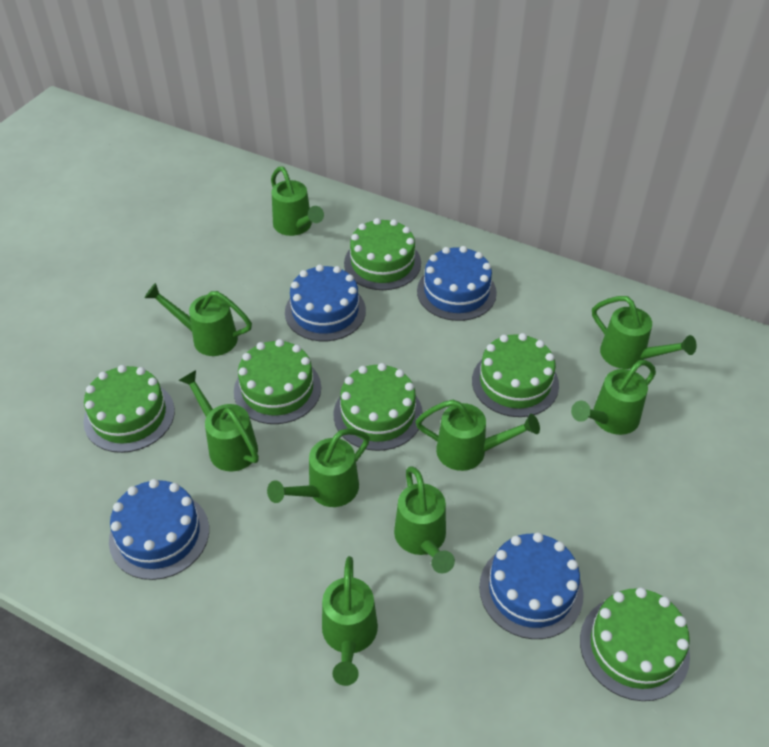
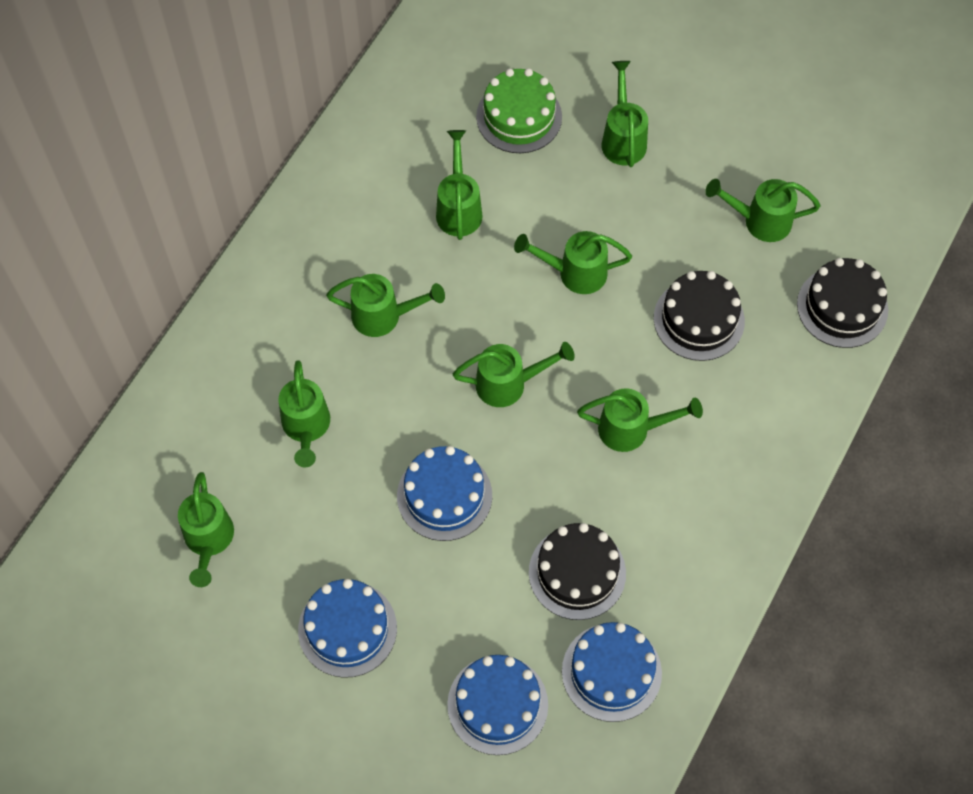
black cake: 0 -> 3
green cake: 6 -> 1

